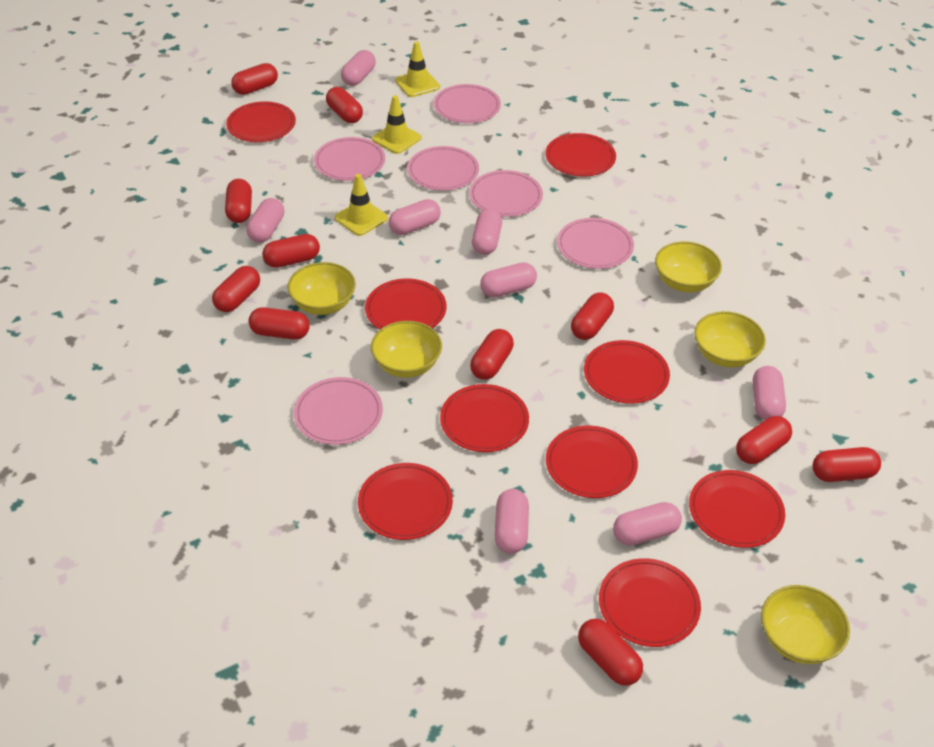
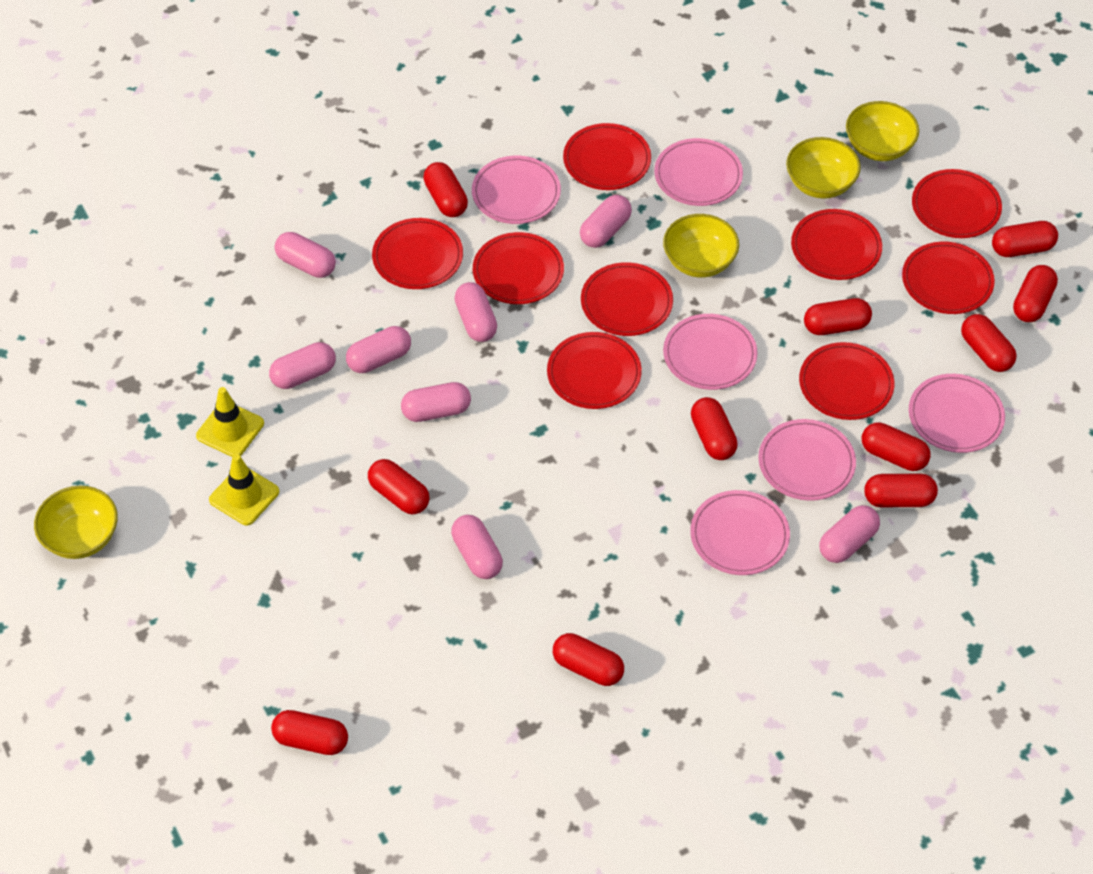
yellow bowl: 5 -> 4
yellow traffic cone: 3 -> 2

